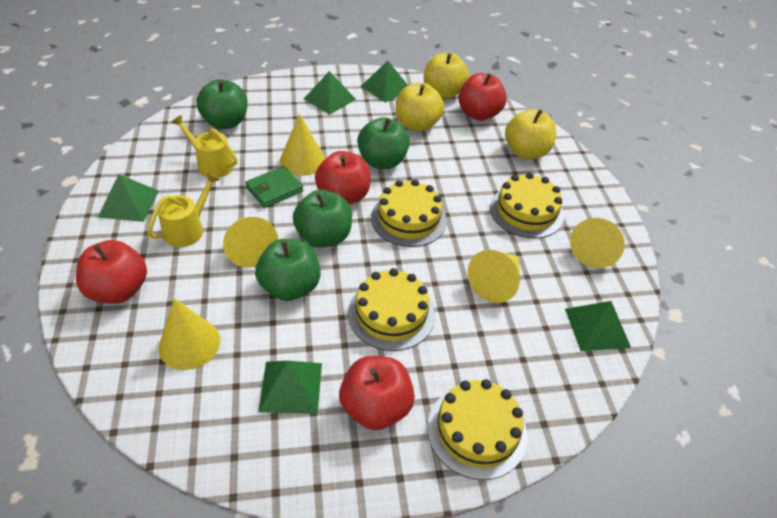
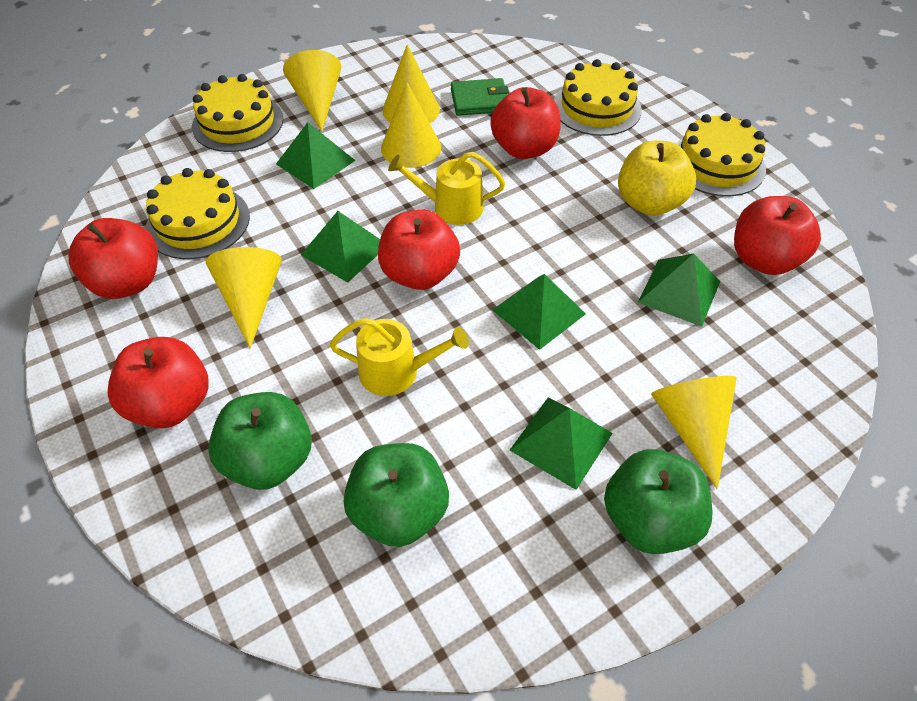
green apple: 4 -> 3
red apple: 4 -> 5
yellow apple: 3 -> 1

